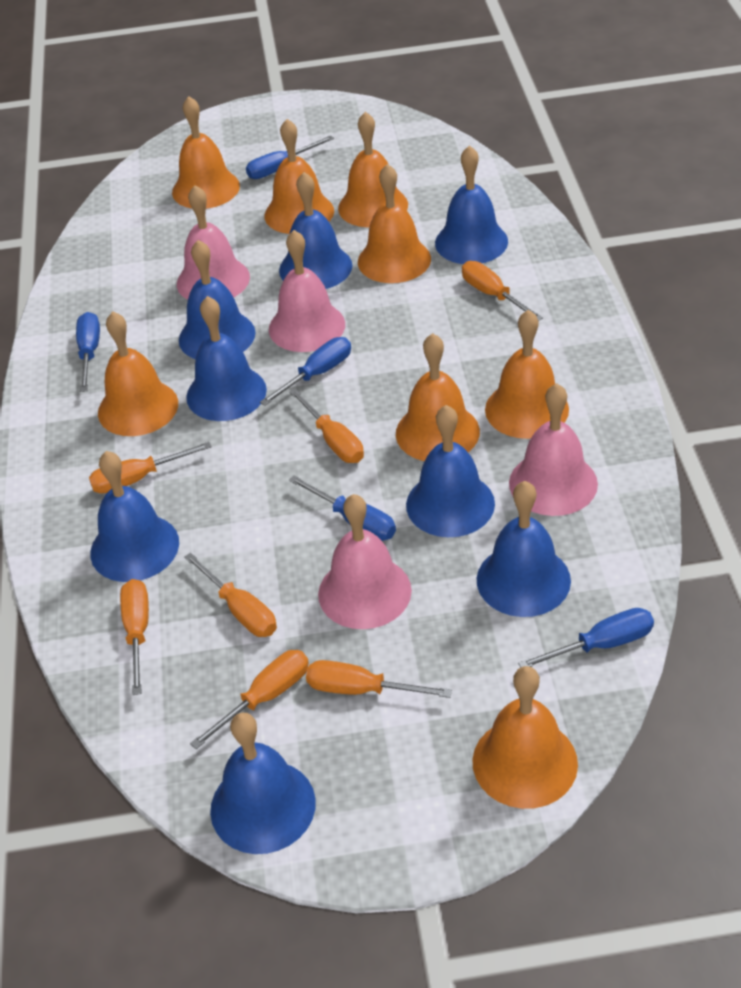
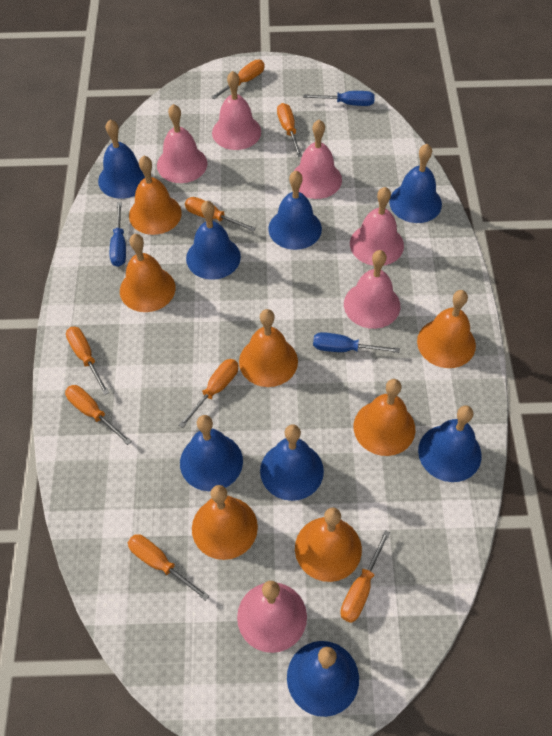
blue screwdriver: 5 -> 3
orange bell: 8 -> 7
orange screwdriver: 7 -> 8
pink bell: 4 -> 6

